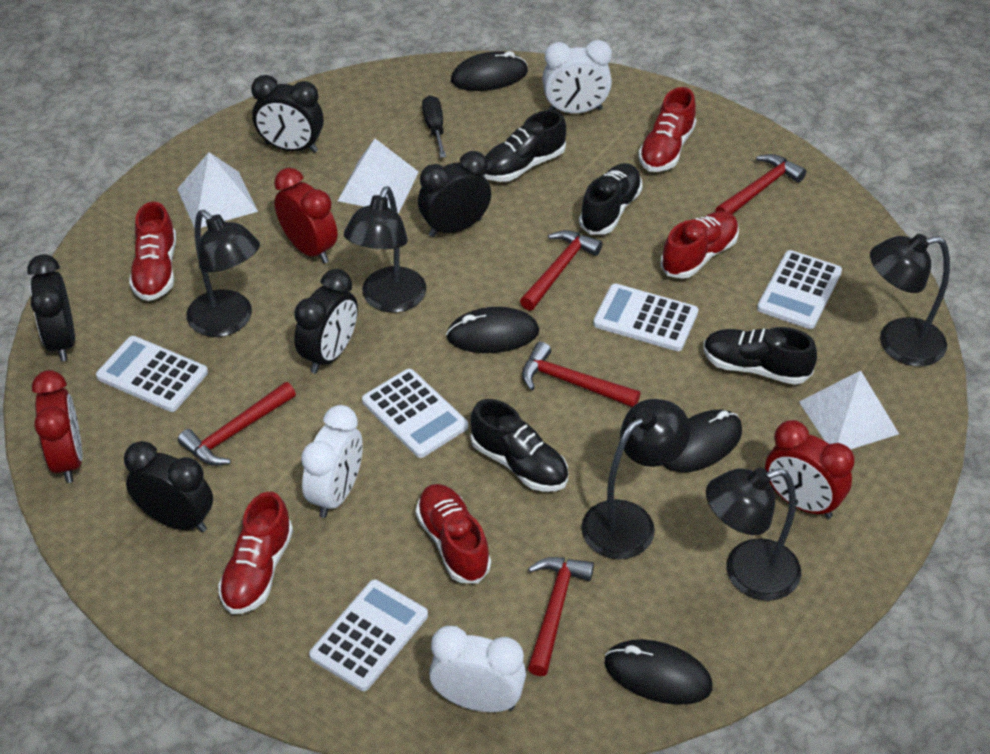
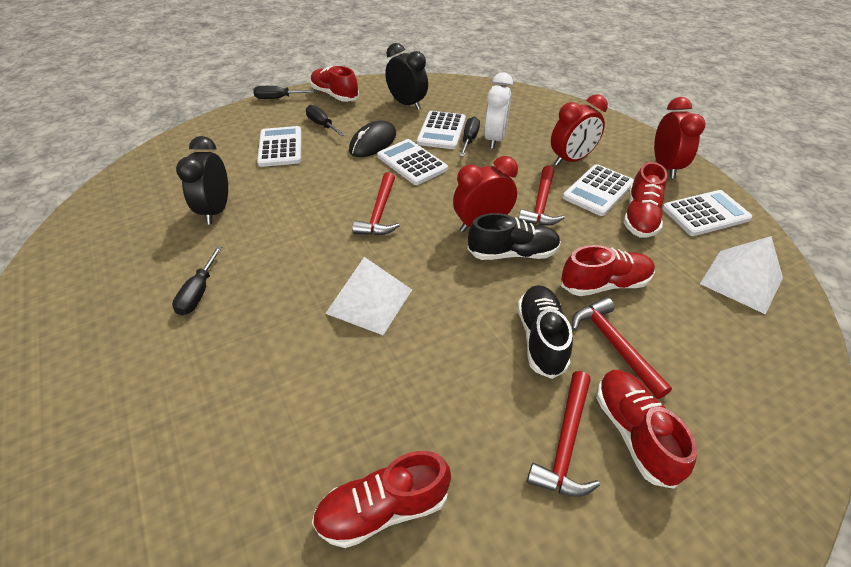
black clock: 5 -> 2
black lamp: 5 -> 0
black mouse: 4 -> 1
black screwdriver: 1 -> 4
black shoe: 4 -> 2
red hammer: 5 -> 4
white clock: 3 -> 1
white pyramid: 3 -> 2

